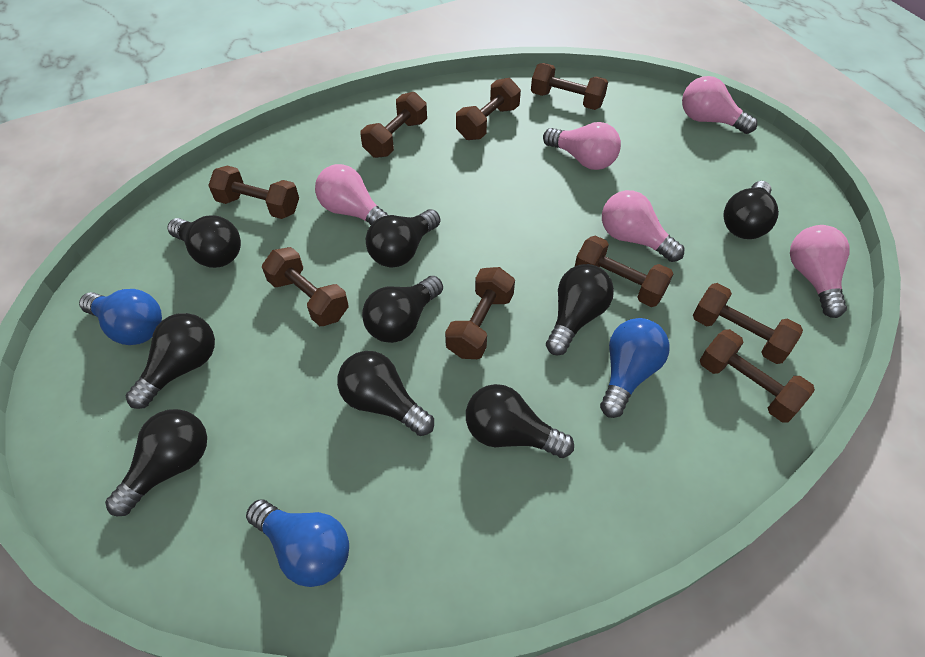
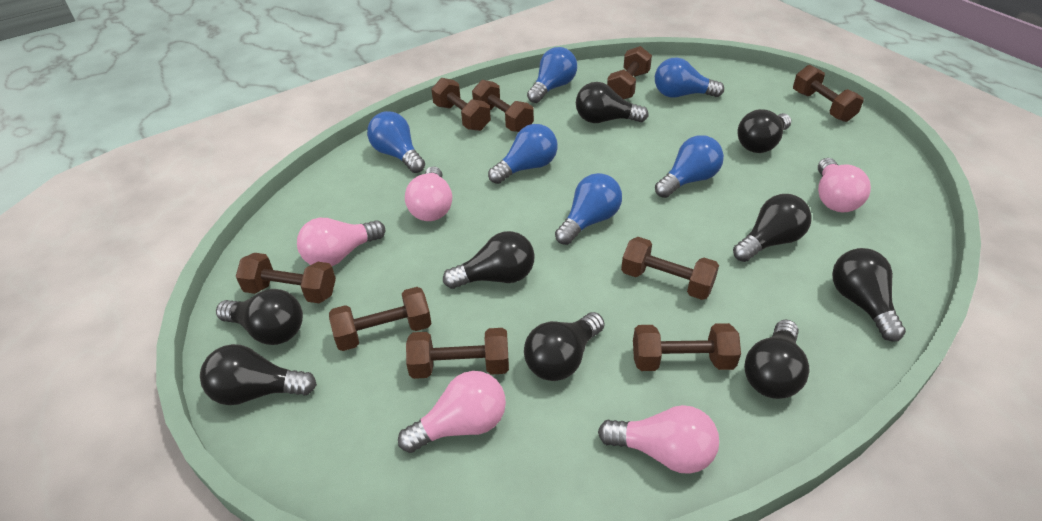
blue light bulb: 3 -> 6

